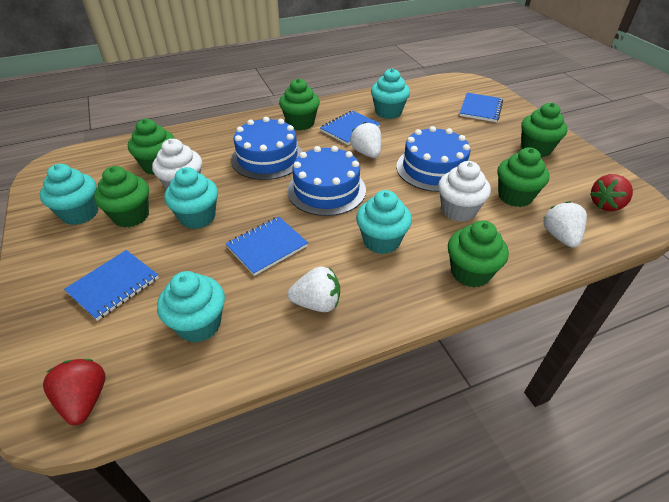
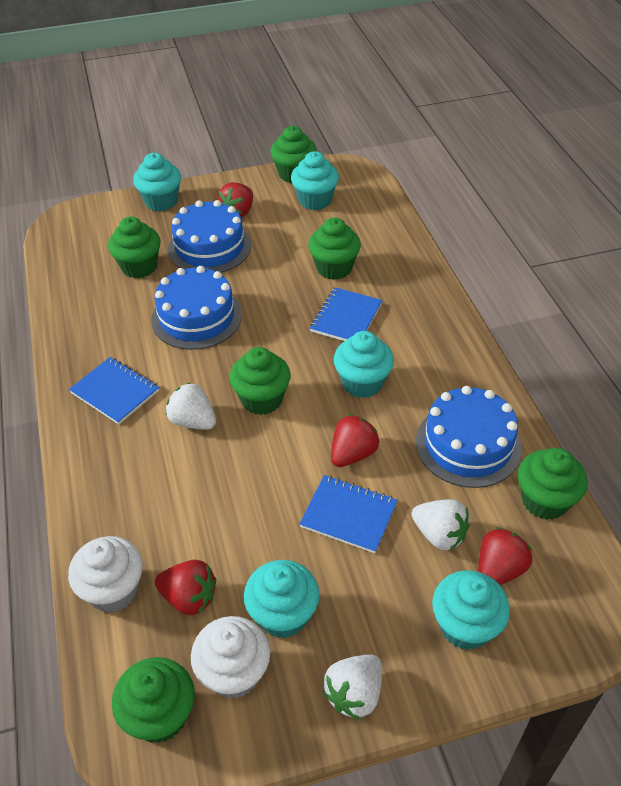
blue notebook: 4 -> 3
red strawberry: 2 -> 4

